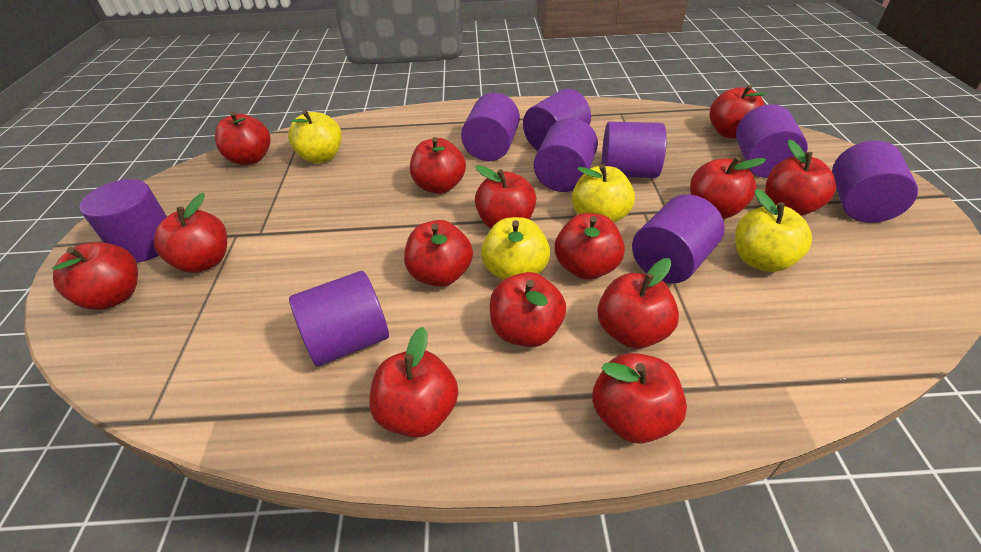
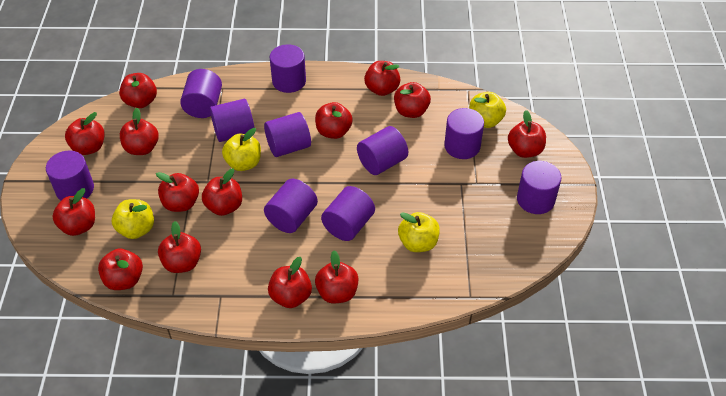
purple cylinder: 9 -> 10

